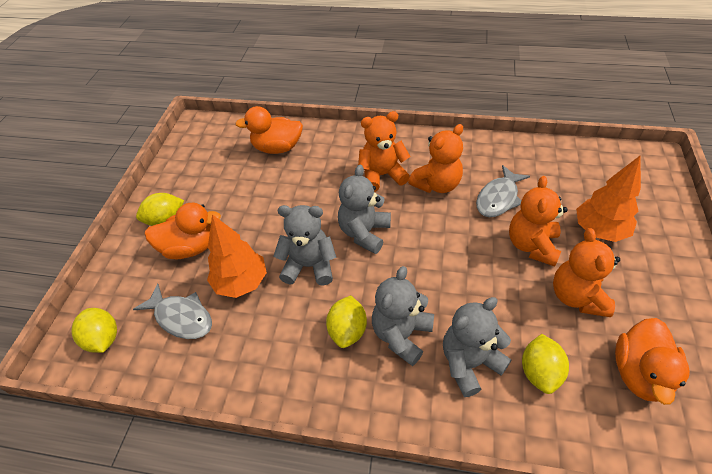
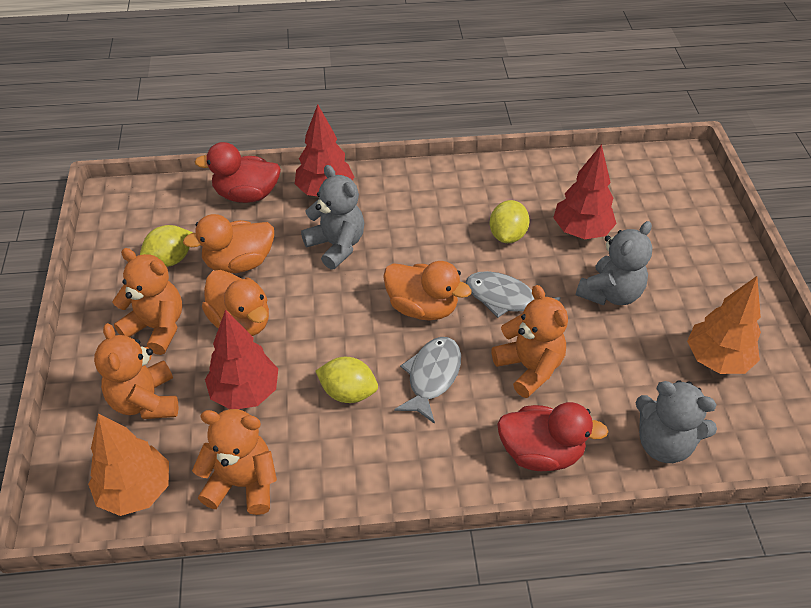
grey teddy bear: 4 -> 3
red duck: 0 -> 2
red tree: 0 -> 3
yellow lemon: 4 -> 3

